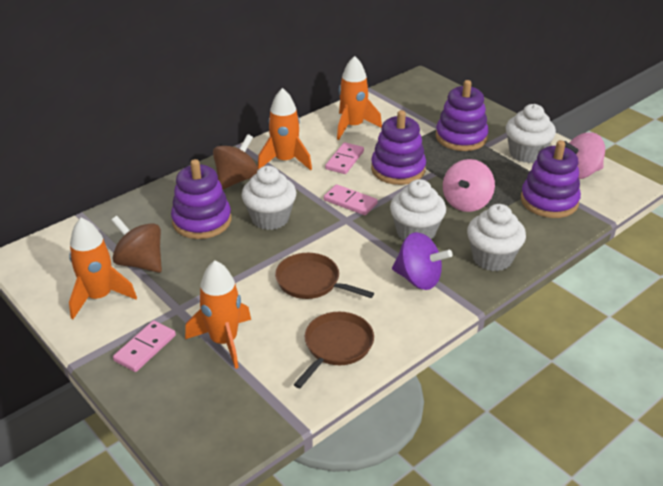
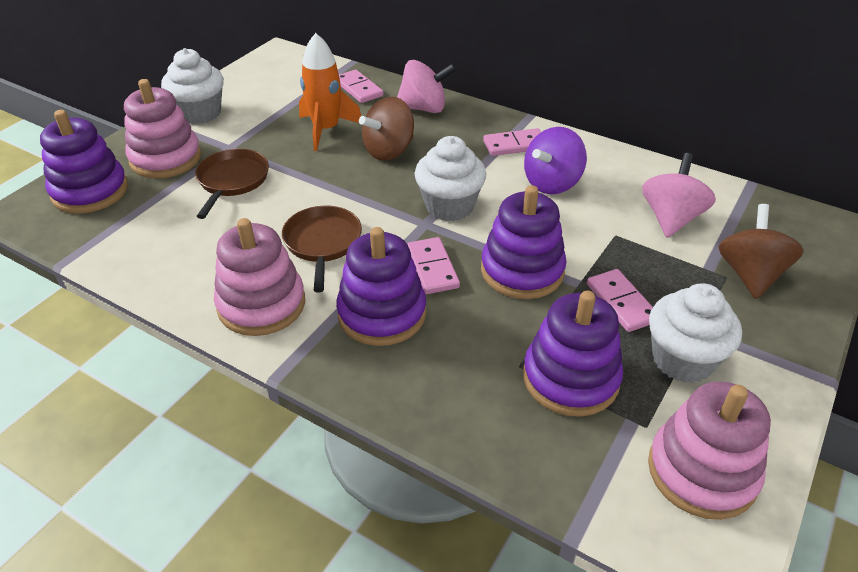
orange rocket: 4 -> 1
pink domino: 3 -> 4
pink stacking toy: 0 -> 3
white cupcake: 4 -> 3

